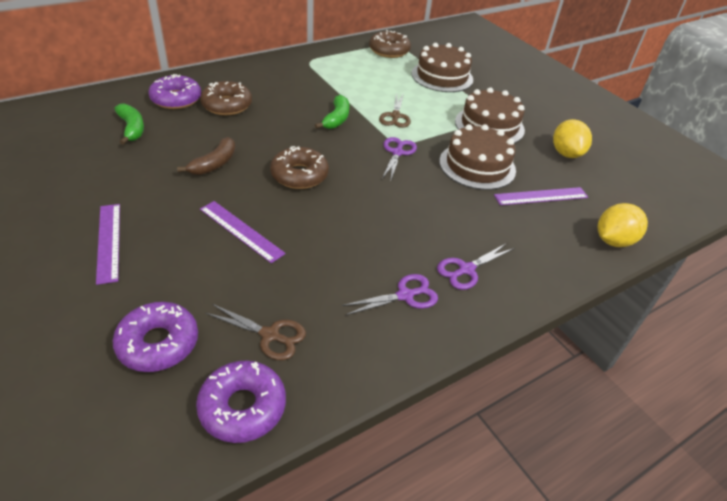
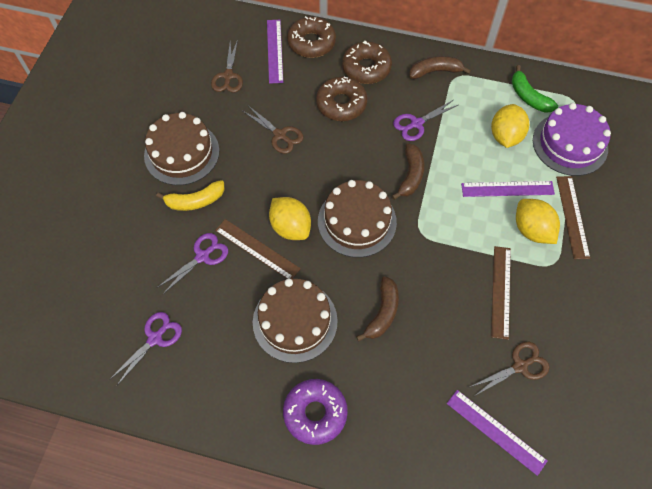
brown banana: 1 -> 3
brown ruler: 0 -> 3
brown scissors: 2 -> 3
green banana: 2 -> 1
purple cake: 0 -> 1
purple donut: 3 -> 1
yellow banana: 0 -> 1
yellow lemon: 2 -> 3

